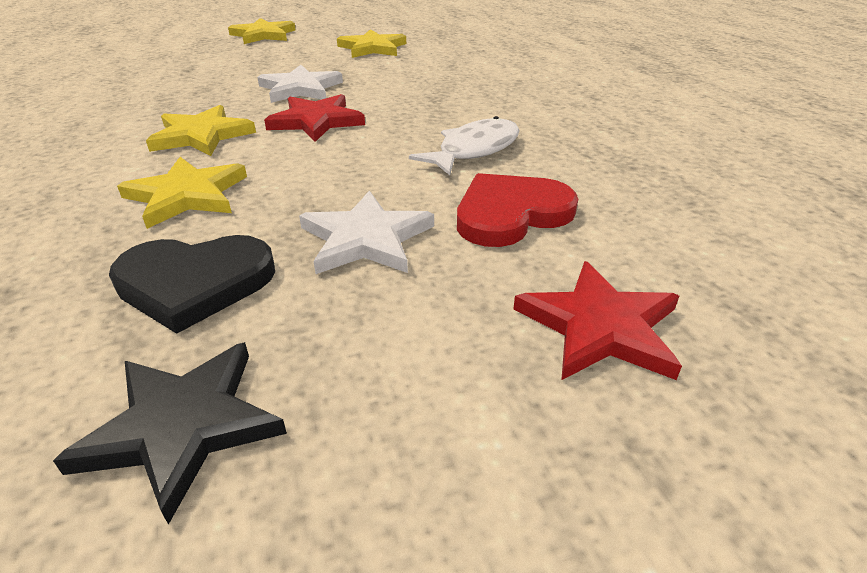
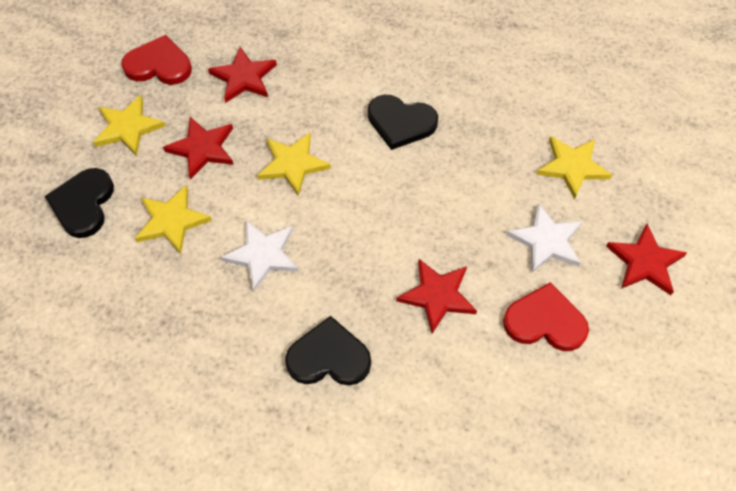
black heart: 1 -> 3
black star: 1 -> 0
red heart: 1 -> 2
red star: 2 -> 4
white fish: 1 -> 0

